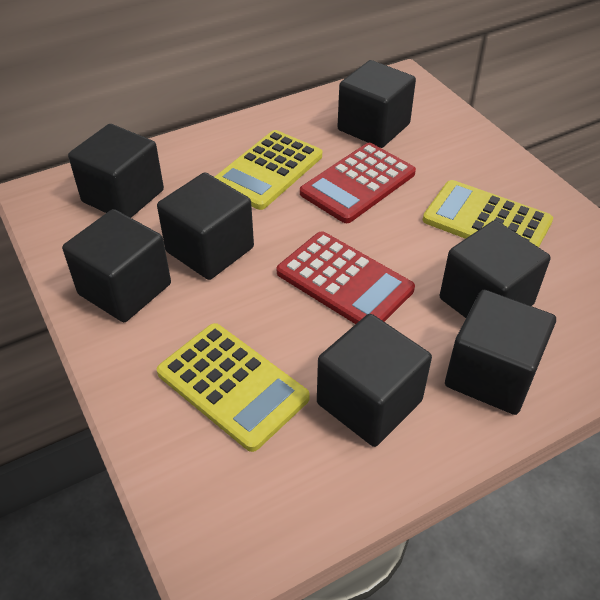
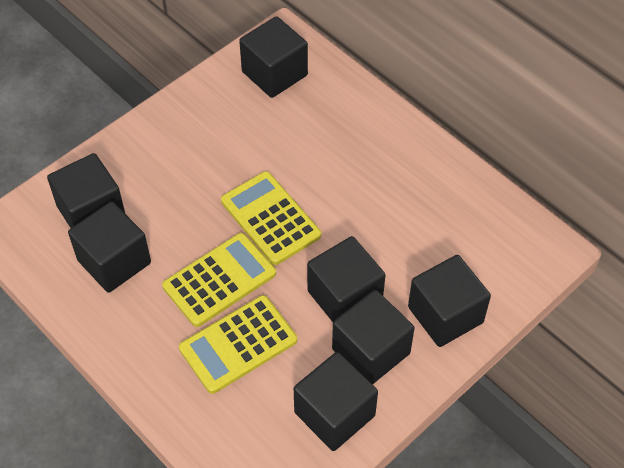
red calculator: 2 -> 0

